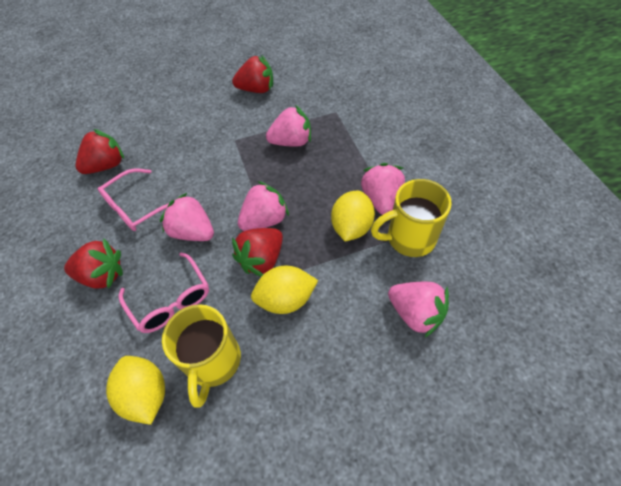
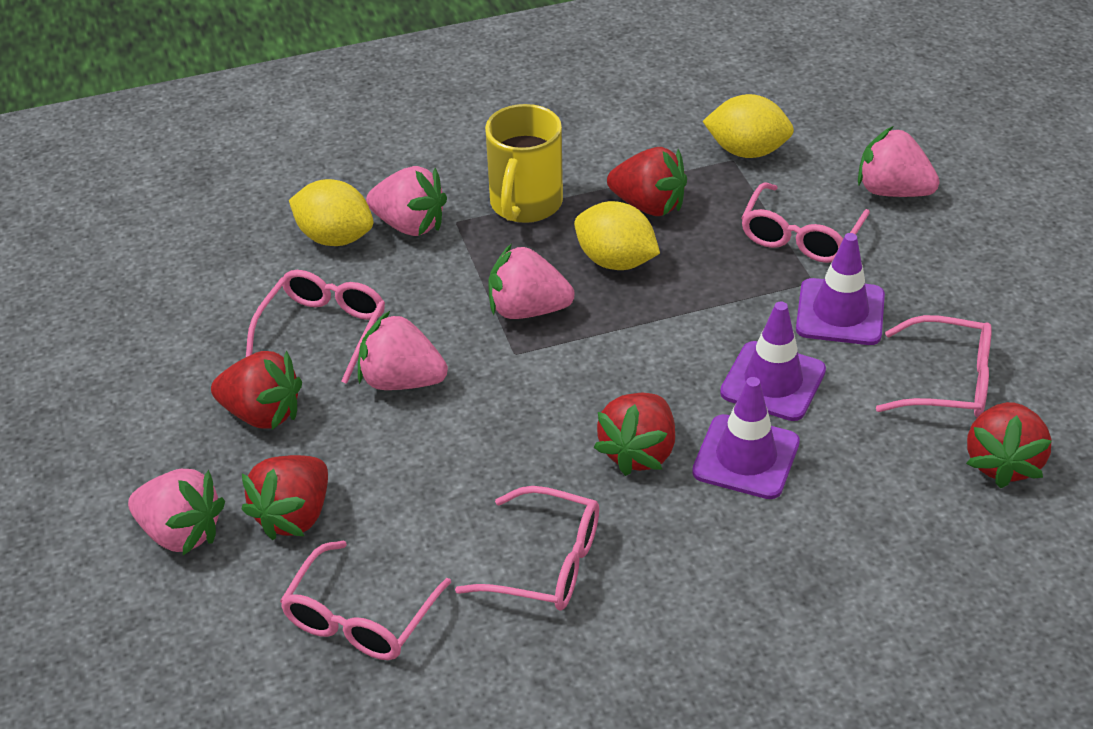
pink glasses: 2 -> 5
purple traffic cone: 0 -> 3
red strawberry: 4 -> 5
yellow mug: 2 -> 1

